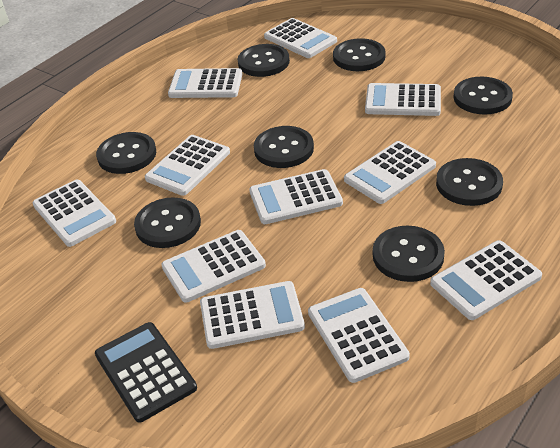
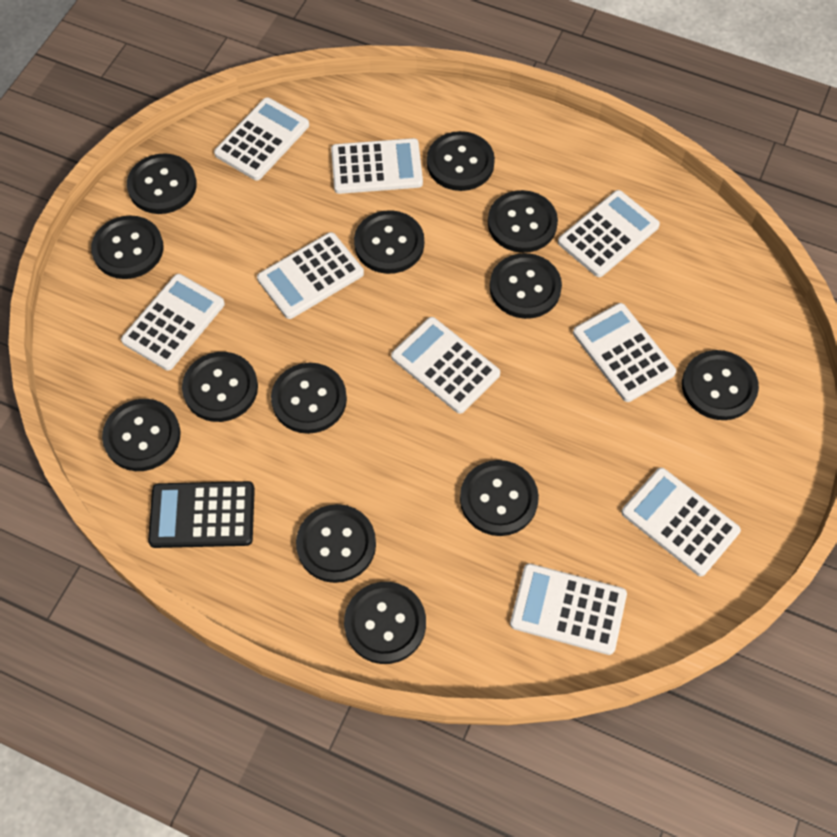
black button: 8 -> 13
white calculator: 11 -> 9

